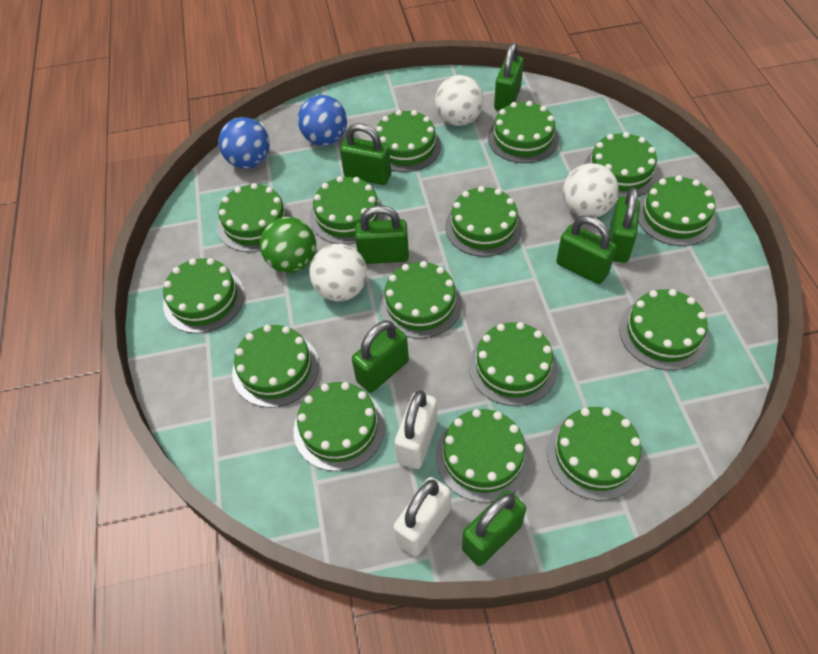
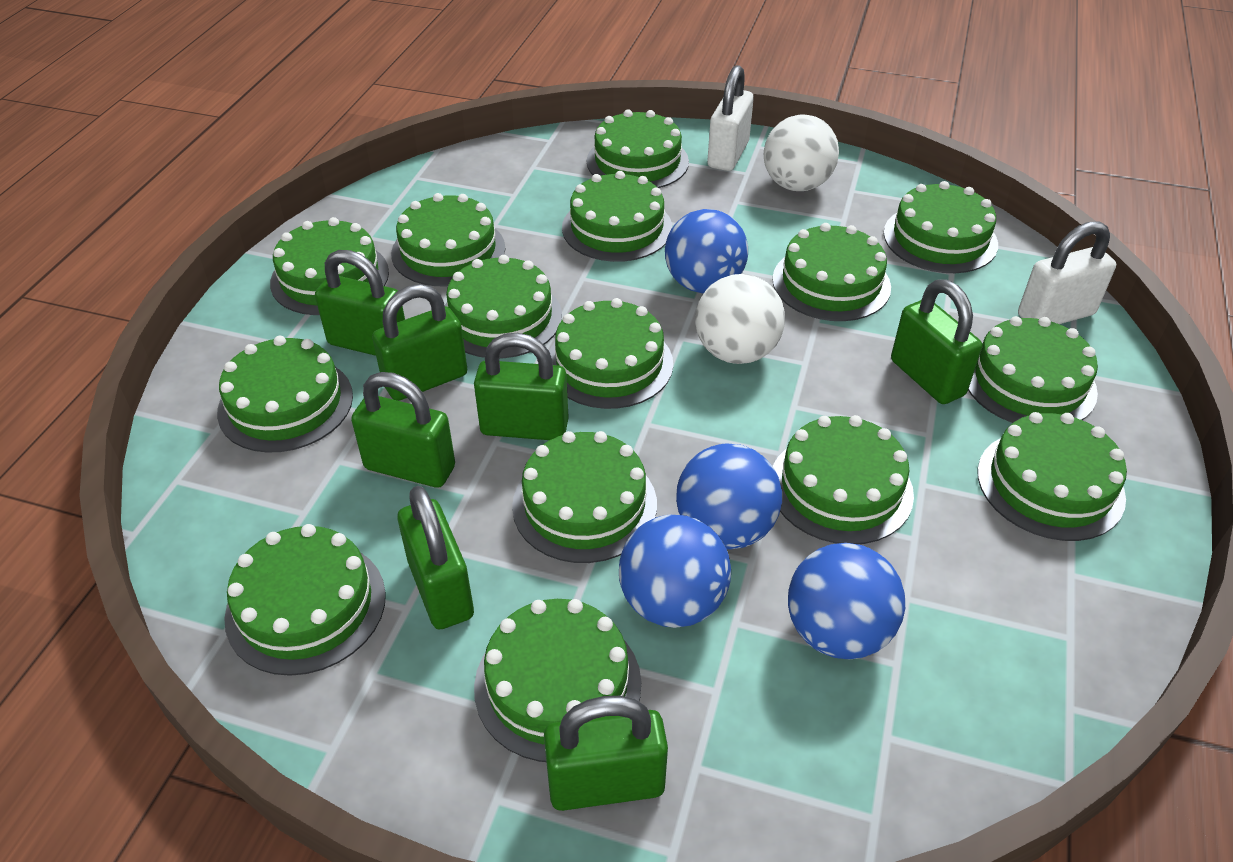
blue ball: 2 -> 4
green ball: 1 -> 0
white ball: 3 -> 2

